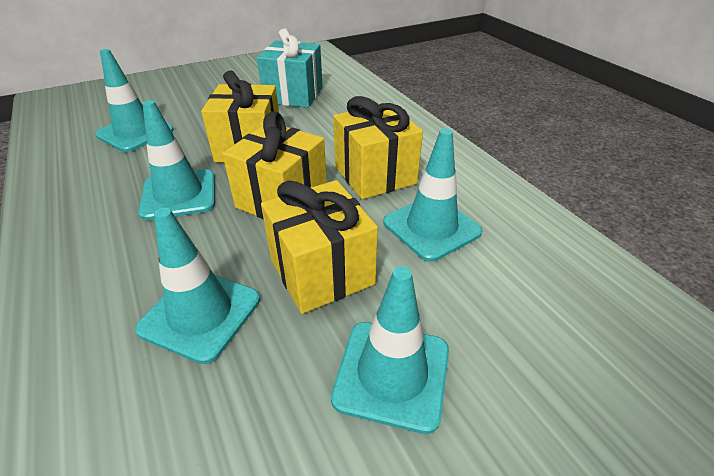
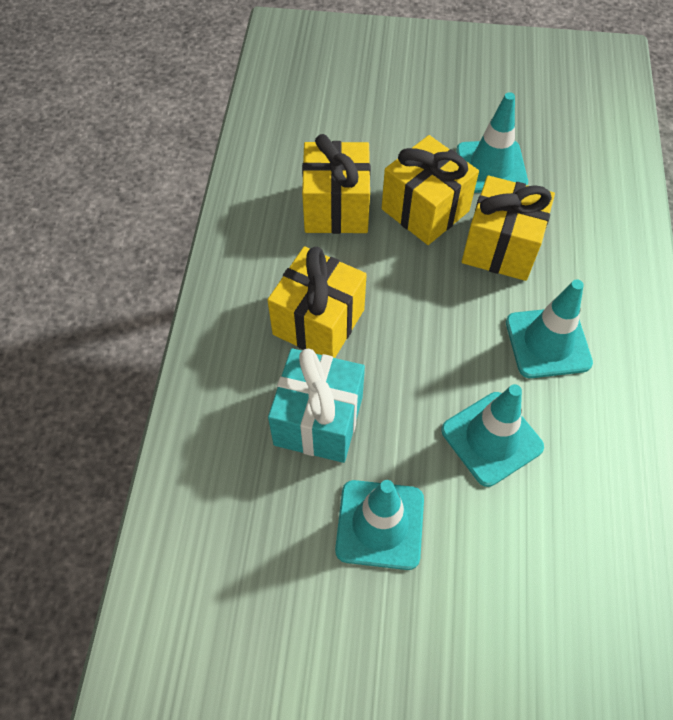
turquoise traffic cone: 5 -> 4

